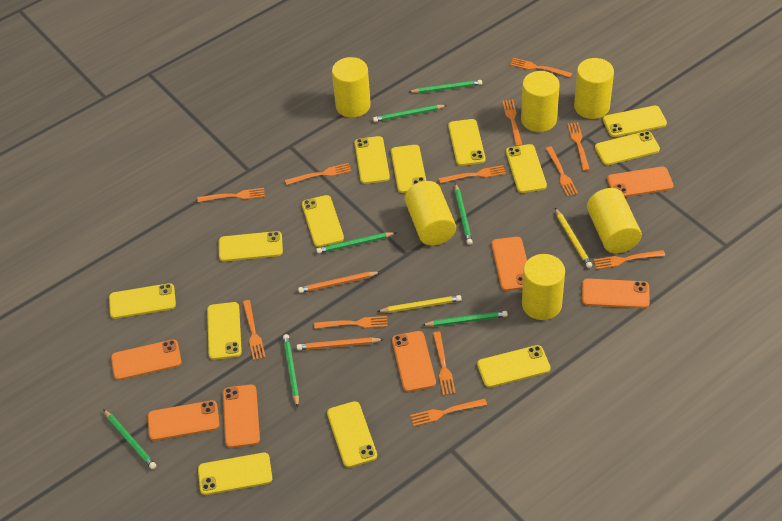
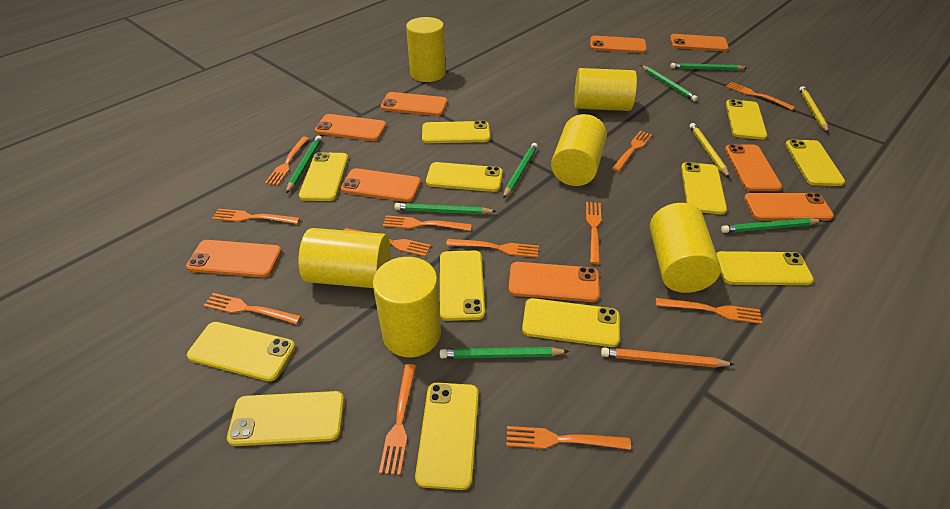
orange pencil: 2 -> 1
orange phone: 7 -> 9
yellow phone: 13 -> 12

